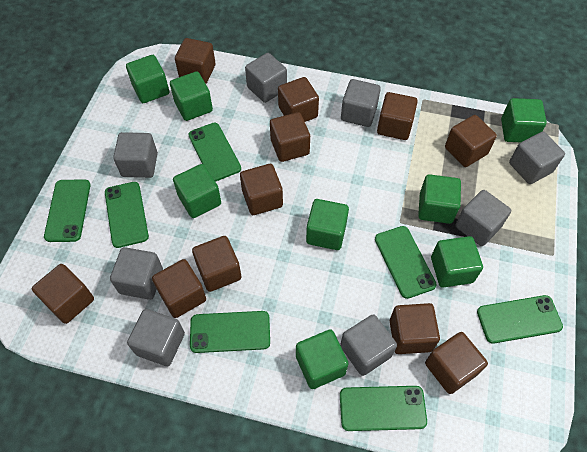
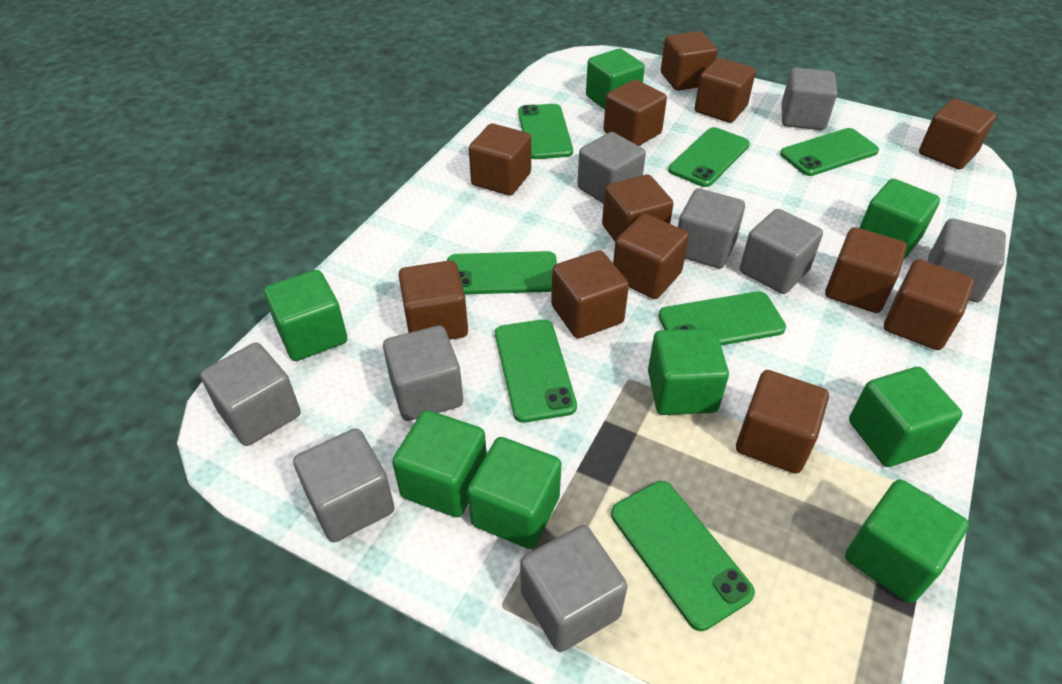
brown cube: 11 -> 12
grey cube: 8 -> 9

